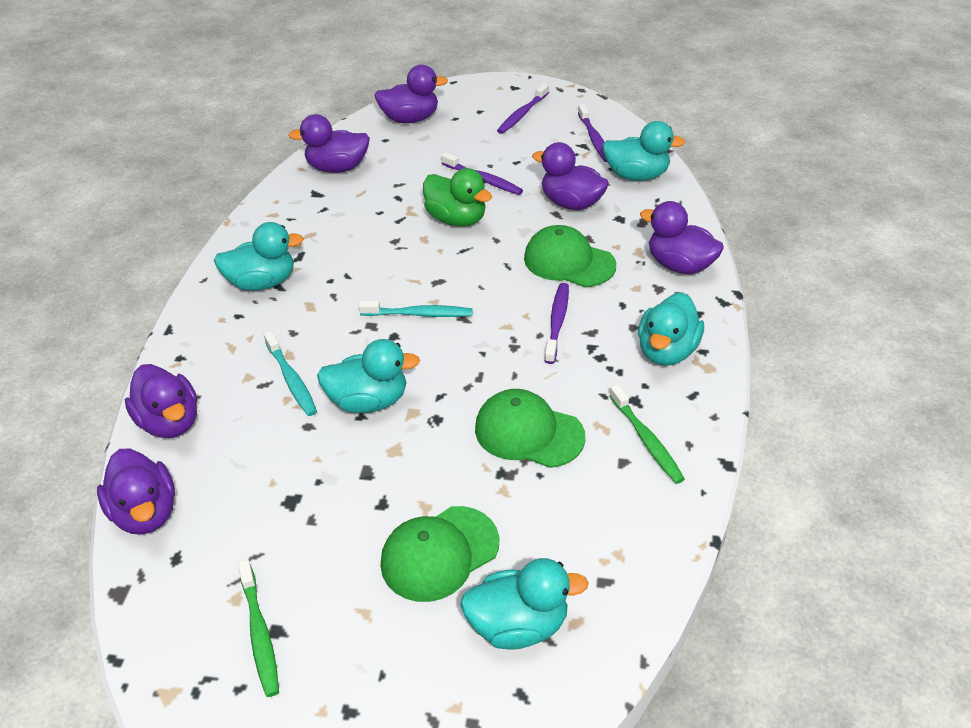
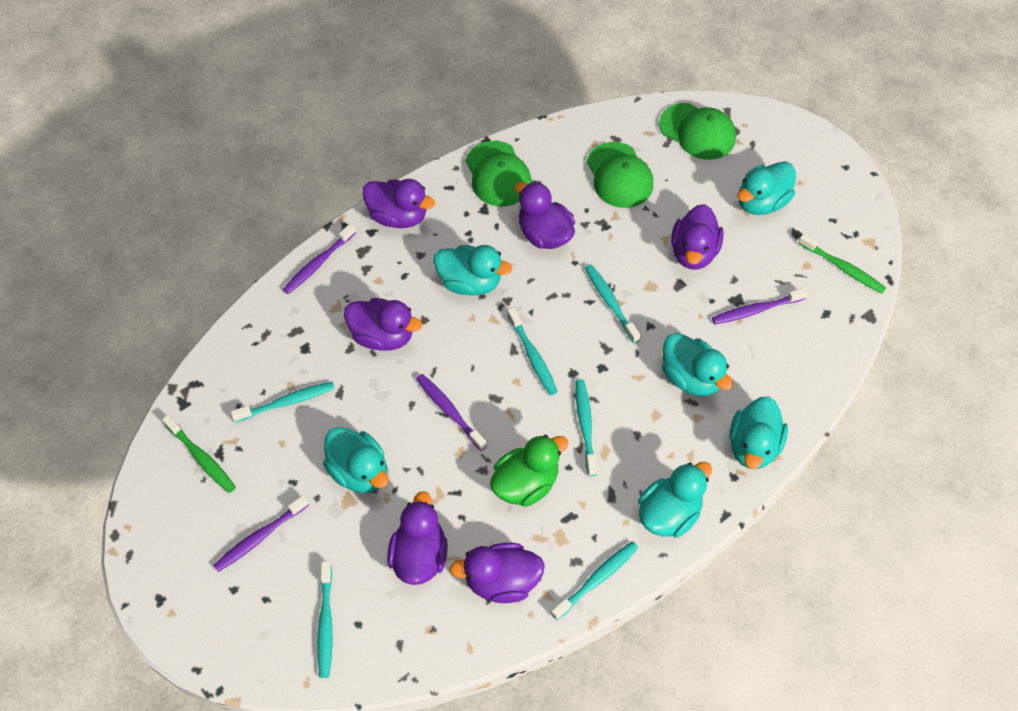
turquoise duck: 5 -> 6
turquoise toothbrush: 2 -> 6

